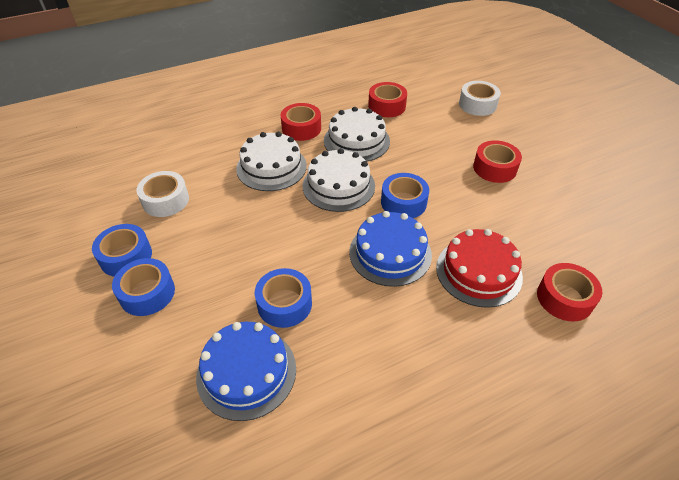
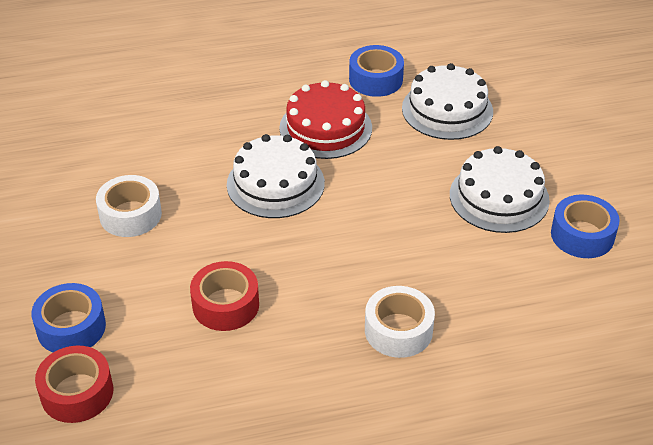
blue cake: 2 -> 0
blue tape: 4 -> 3
red tape: 4 -> 2

